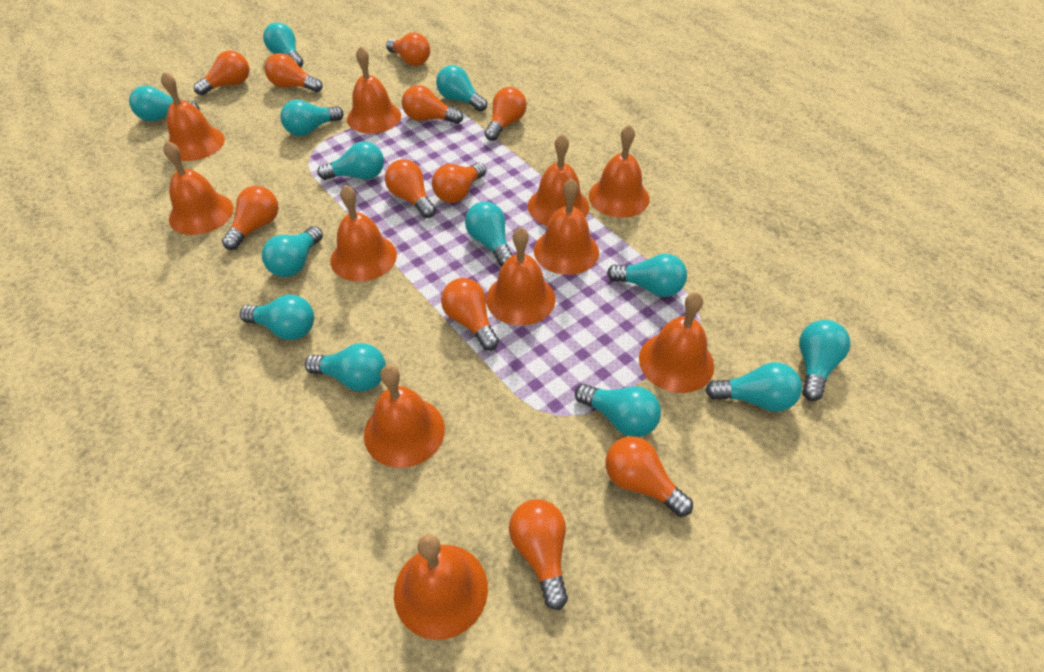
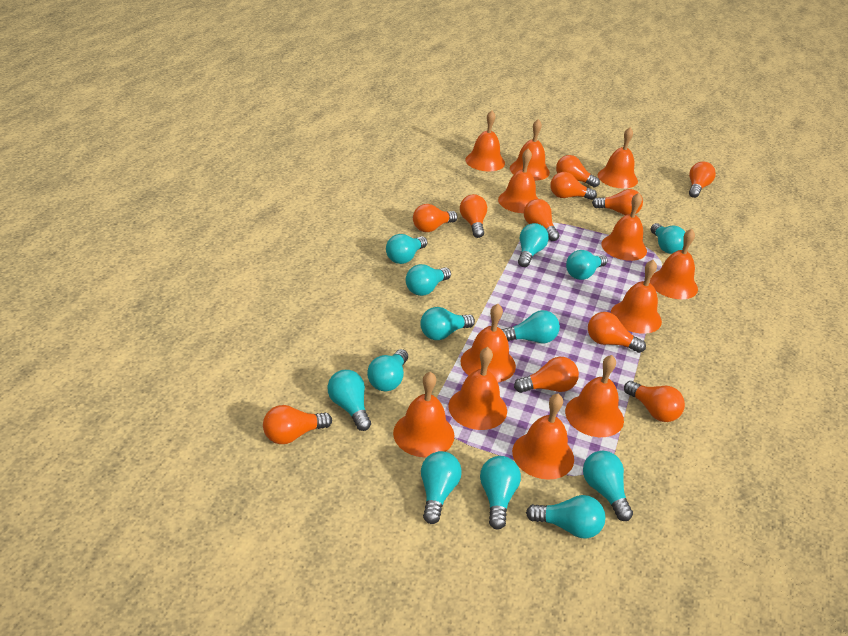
orange bell: 11 -> 12

